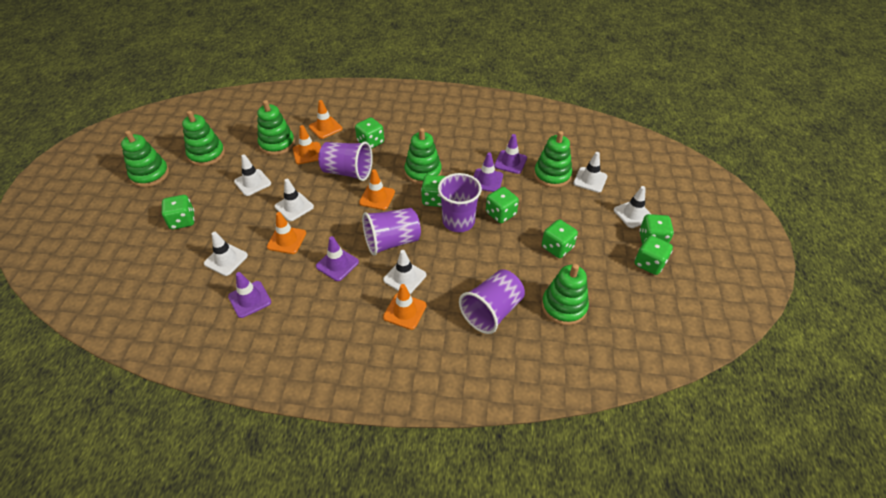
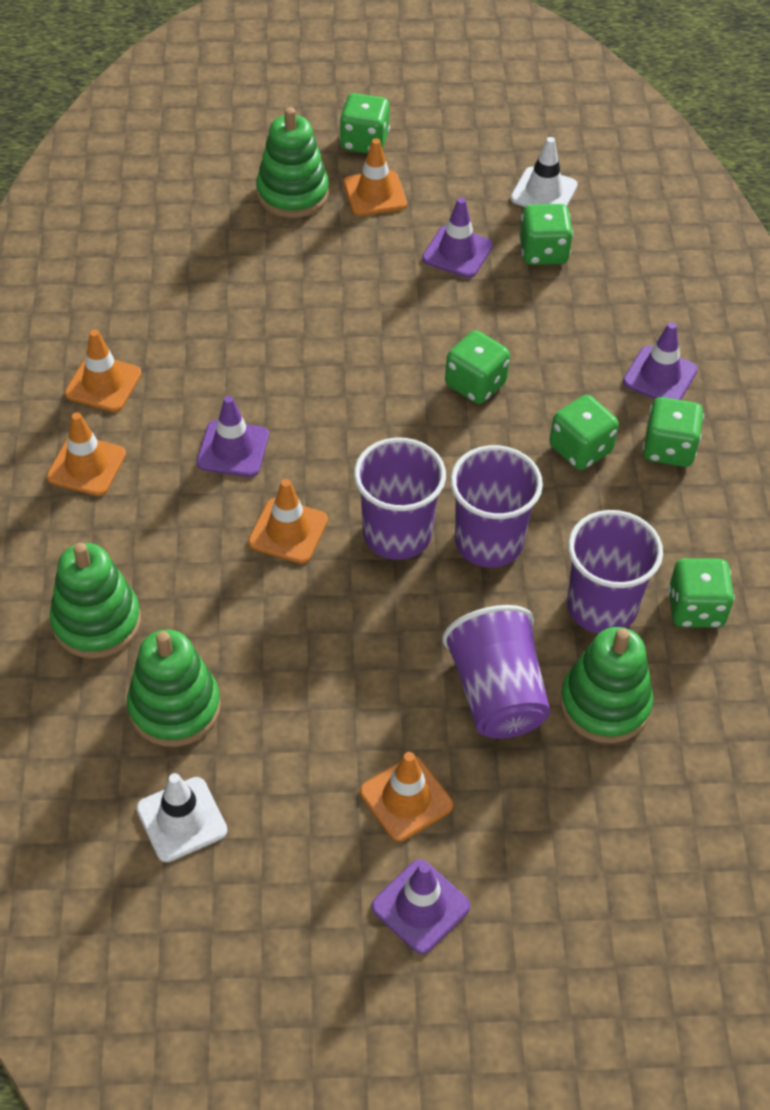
green dice: 7 -> 6
green stacking toy: 6 -> 4
white traffic cone: 6 -> 2

